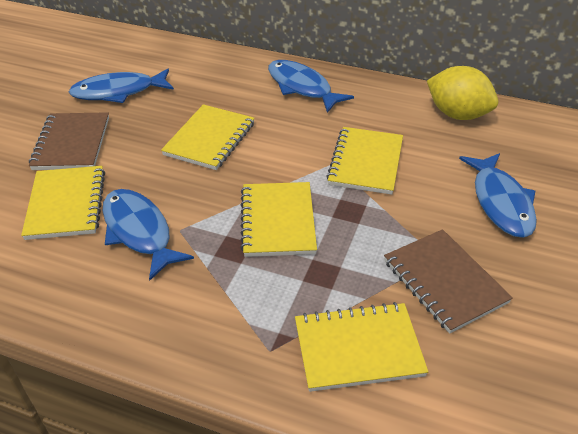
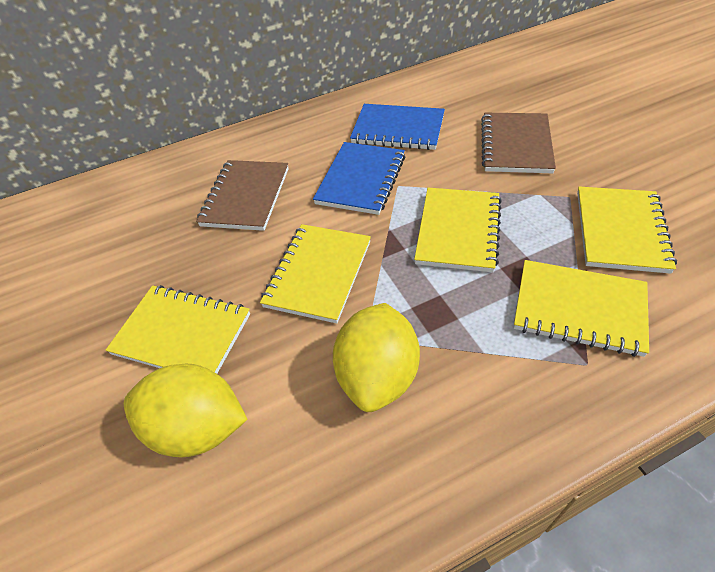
blue fish: 4 -> 0
blue notebook: 0 -> 2
yellow lemon: 1 -> 2

